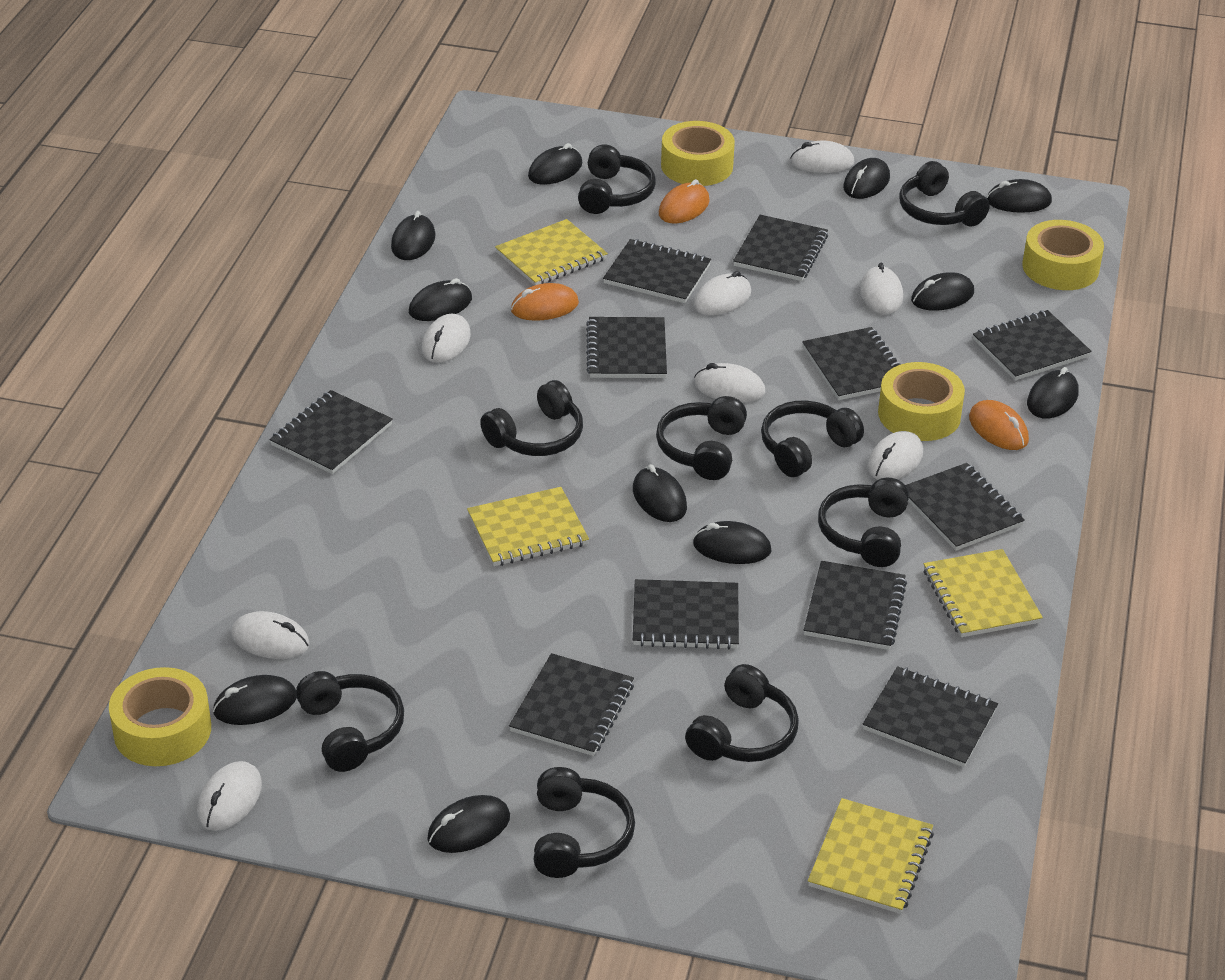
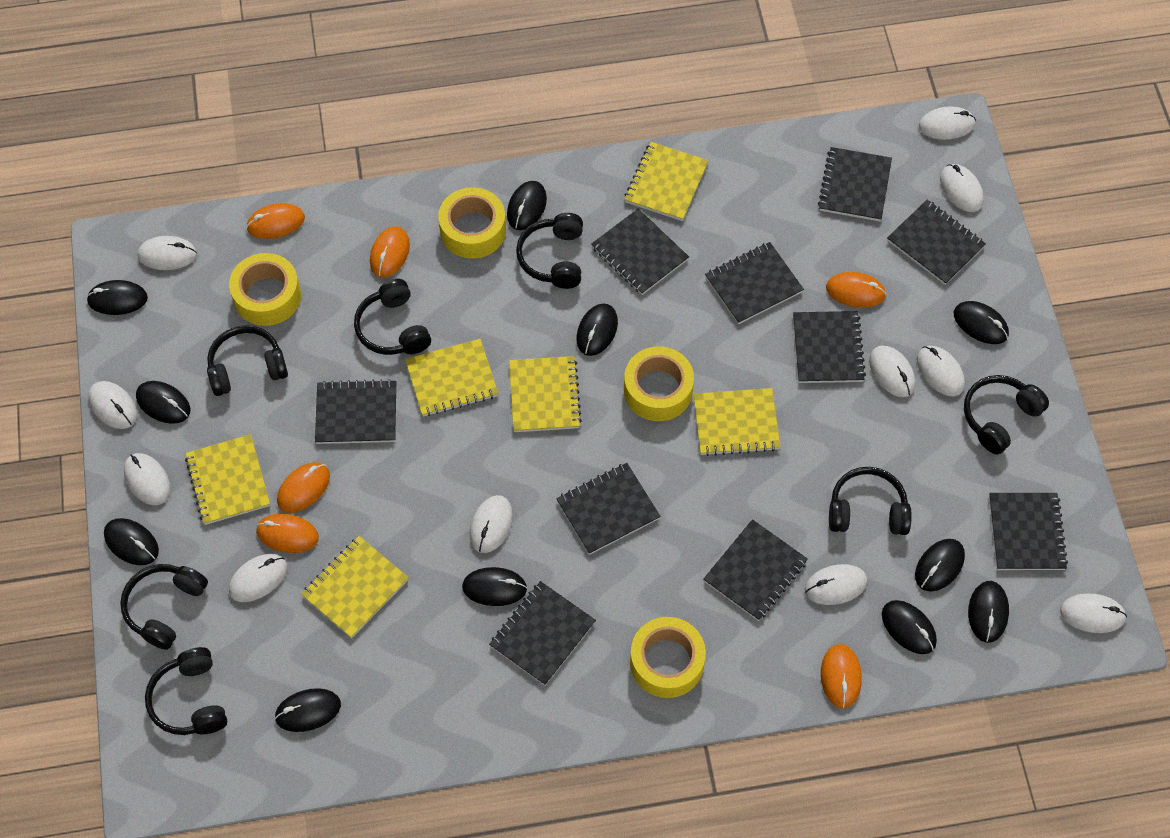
black headphones: 9 -> 7
black notebook: 11 -> 10
orange mouse: 3 -> 6
white mouse: 8 -> 11
yellow notebook: 4 -> 6

